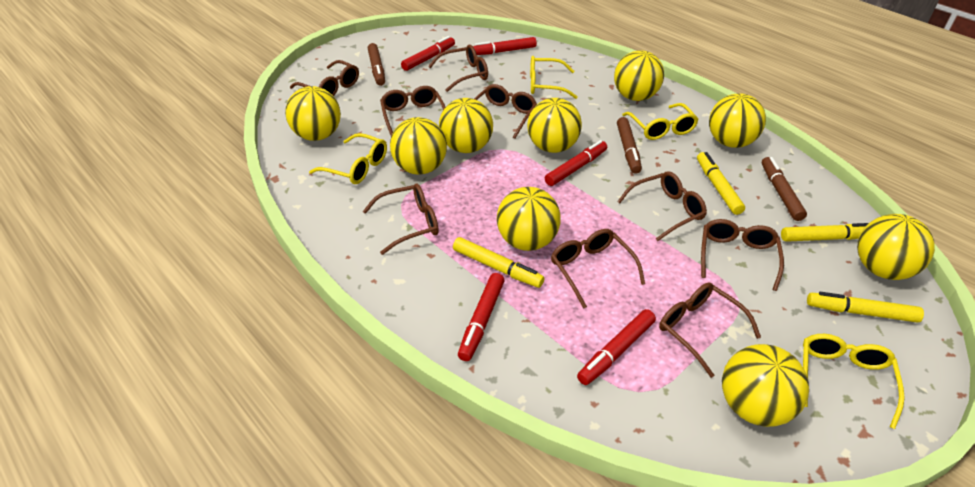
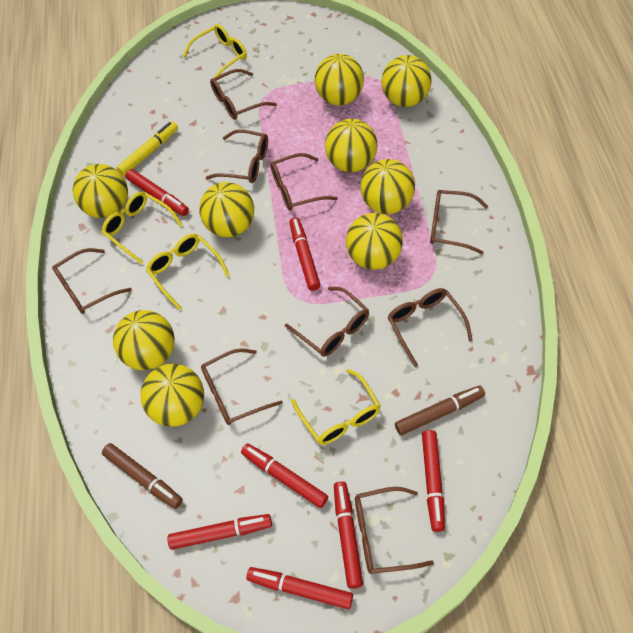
brown marker: 3 -> 2
red marker: 5 -> 7
yellow marker: 4 -> 1

